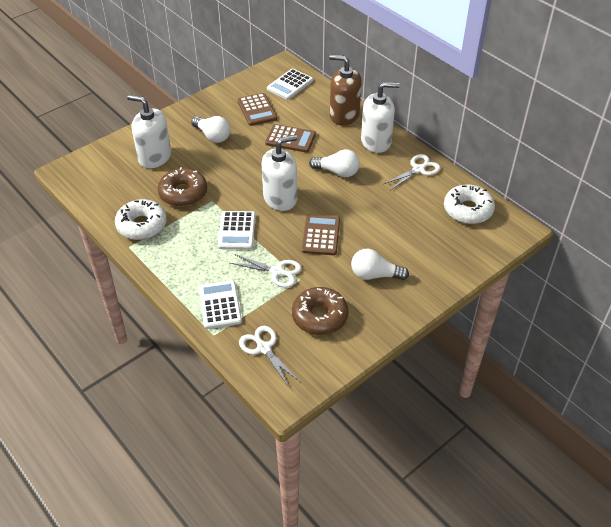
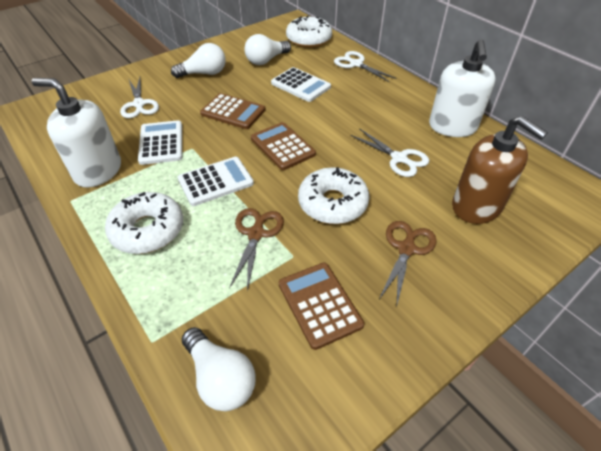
brown donut: 2 -> 0
brown scissors: 0 -> 2
white donut: 2 -> 3
white soap dispenser: 3 -> 2

